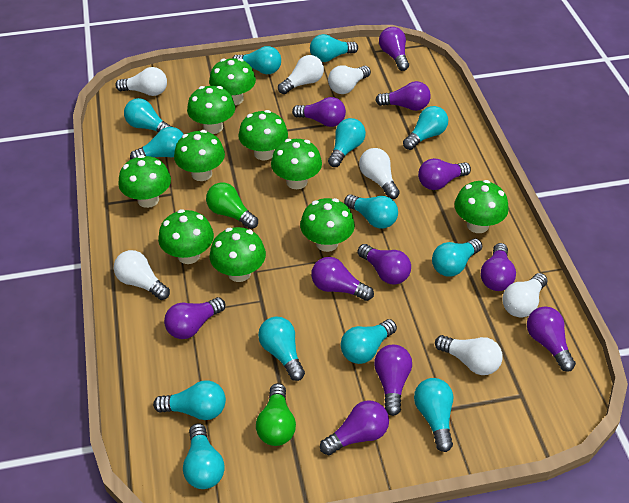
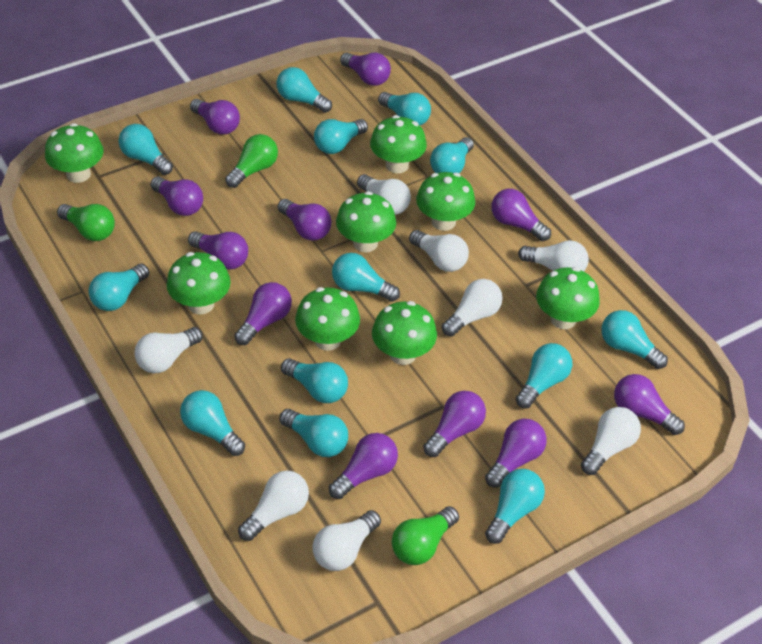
green light bulb: 2 -> 3
green mushroom: 10 -> 8
white light bulb: 7 -> 8

